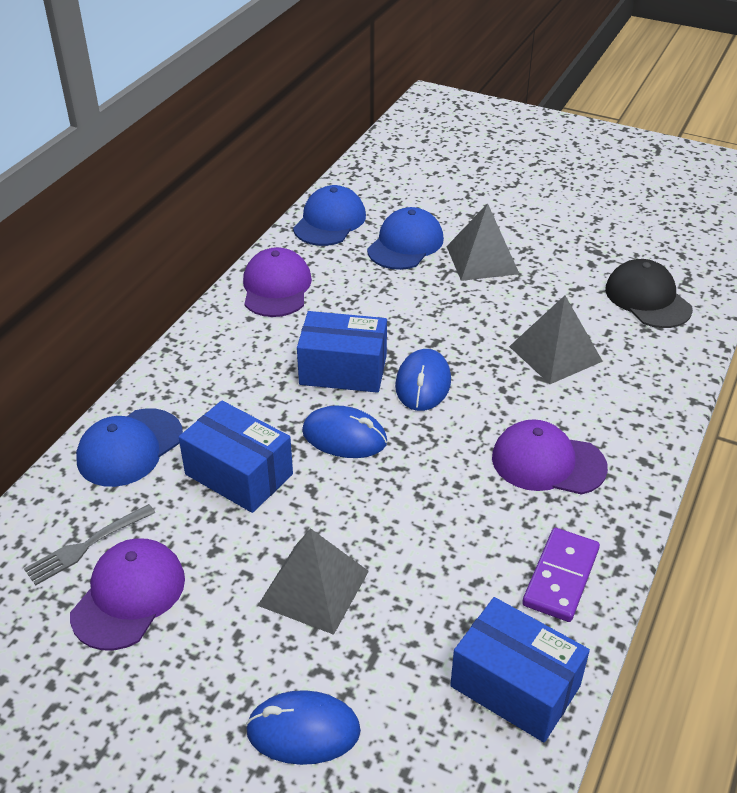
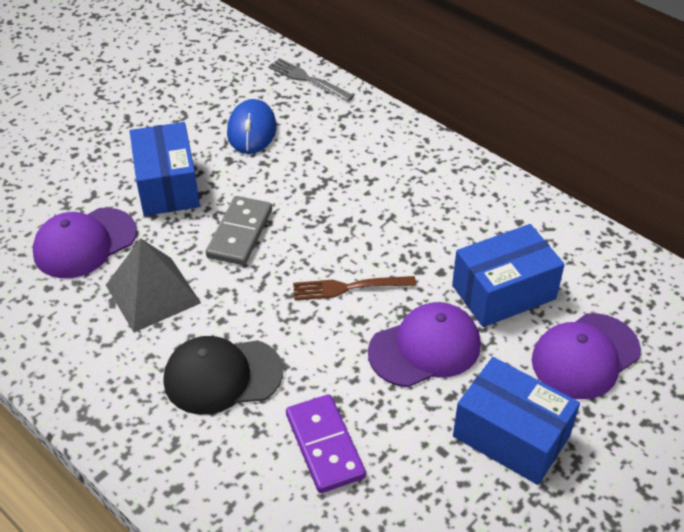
blue cap: 3 -> 0
blue mouse: 3 -> 1
brown fork: 0 -> 1
grey domino: 0 -> 1
grey pyramid: 3 -> 1

